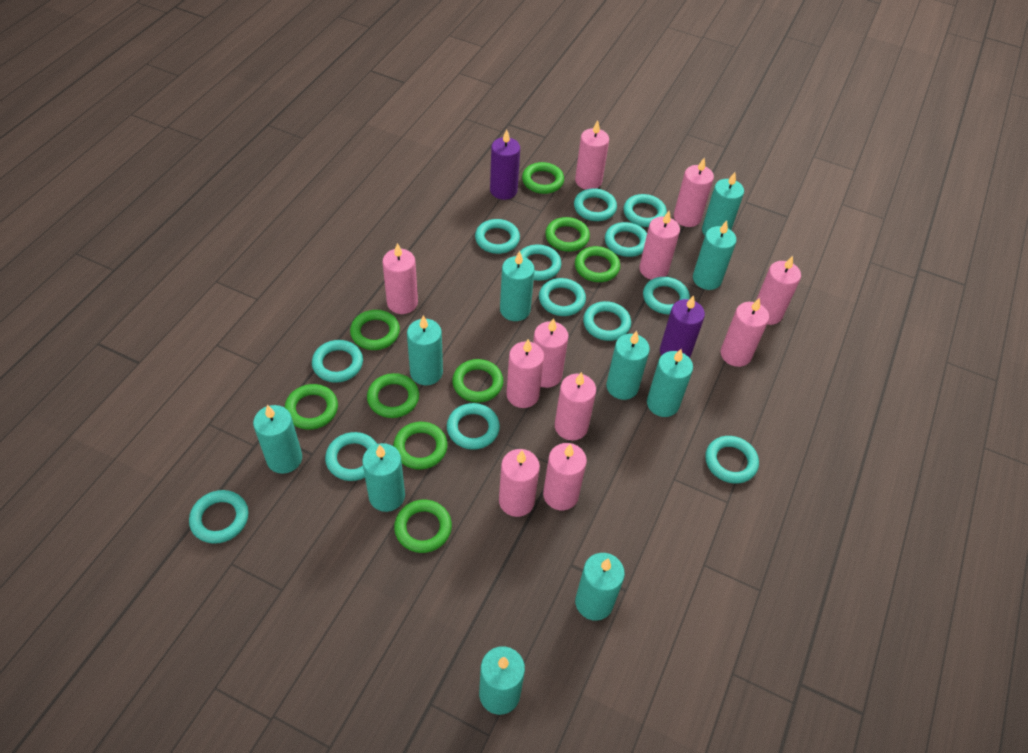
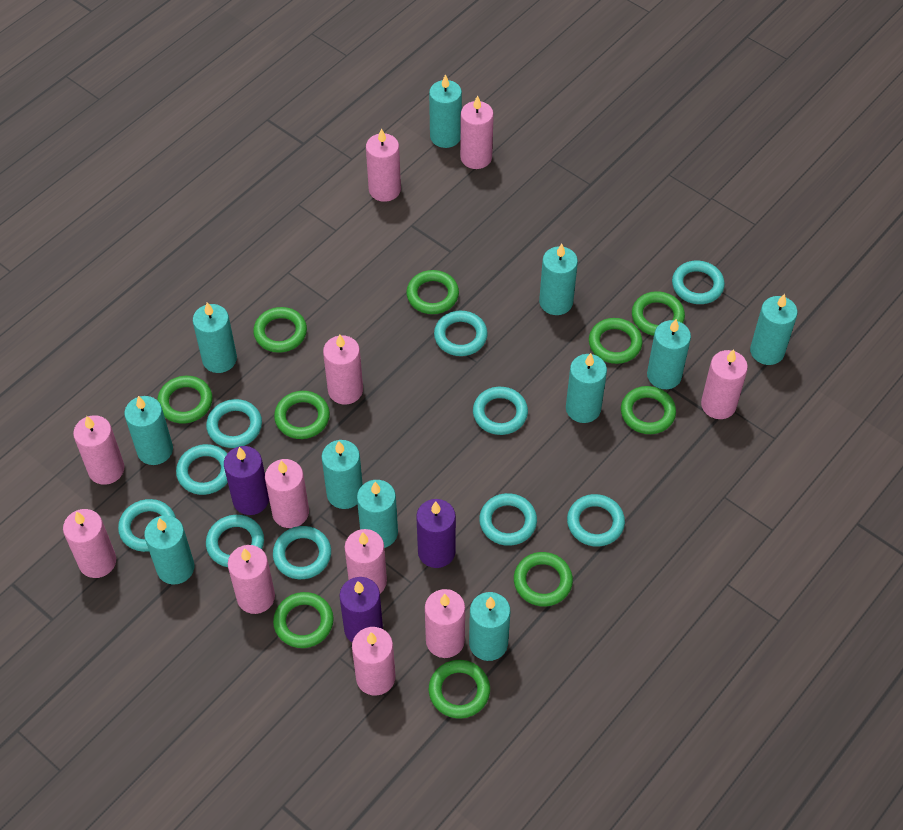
green ring: 9 -> 10
purple candle: 2 -> 3
turquoise candle: 10 -> 11
turquoise ring: 13 -> 10

